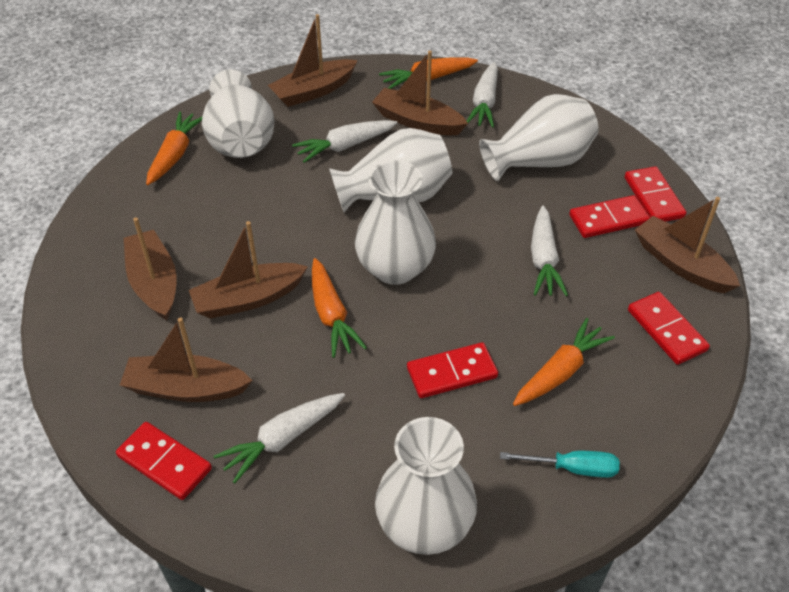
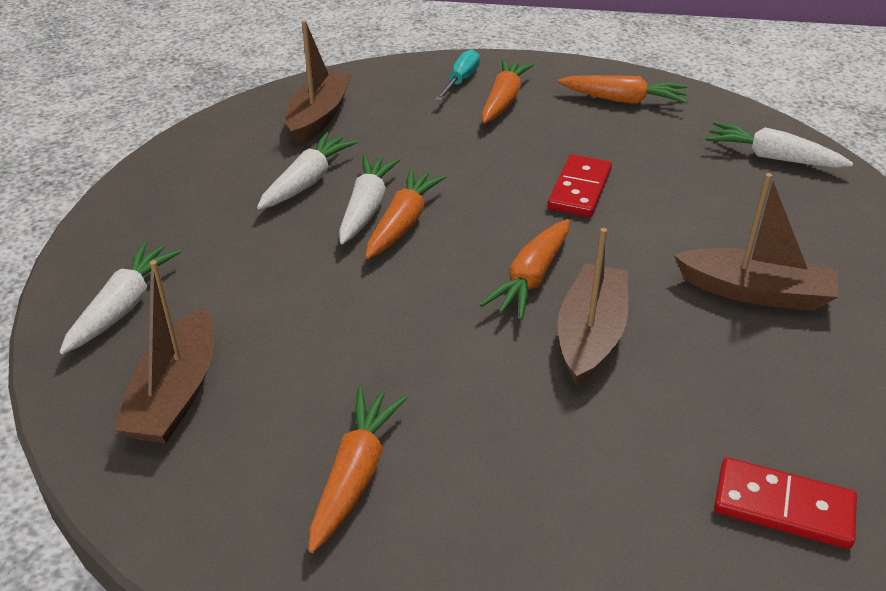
brown boat: 6 -> 4
orange carrot: 4 -> 5
red domino: 5 -> 2
white vase: 5 -> 0

